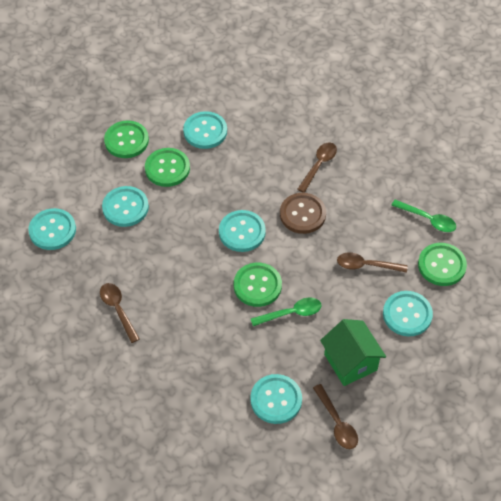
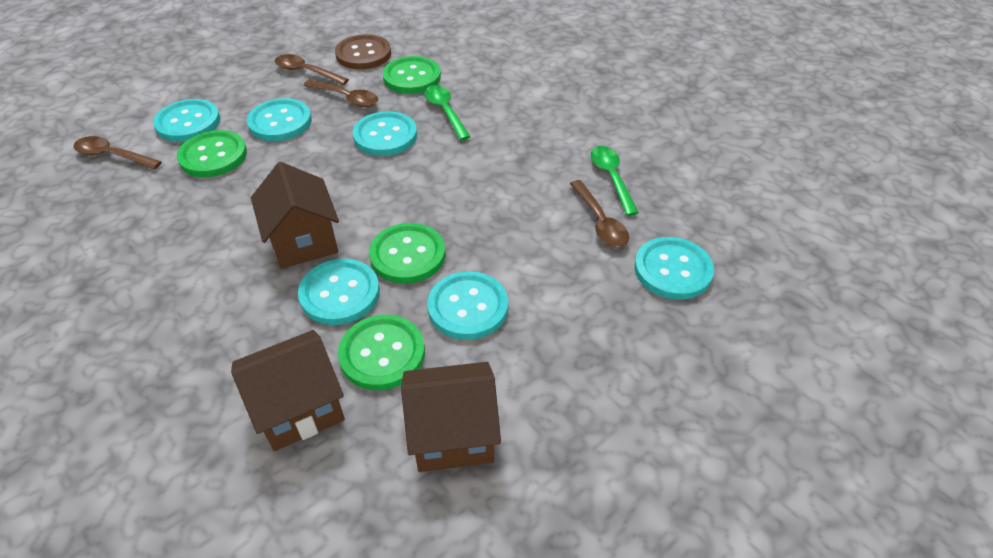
brown house: 0 -> 3
green house: 1 -> 0

